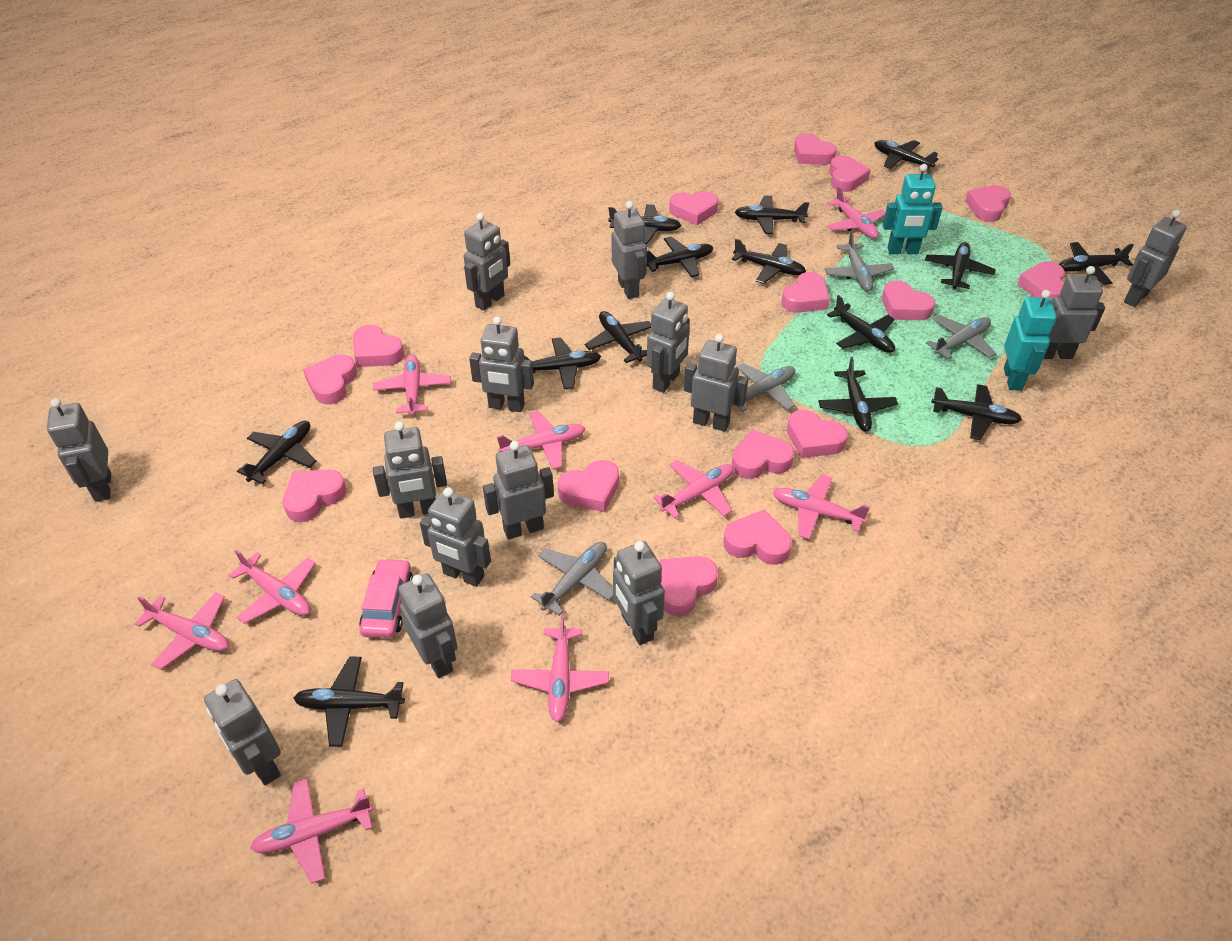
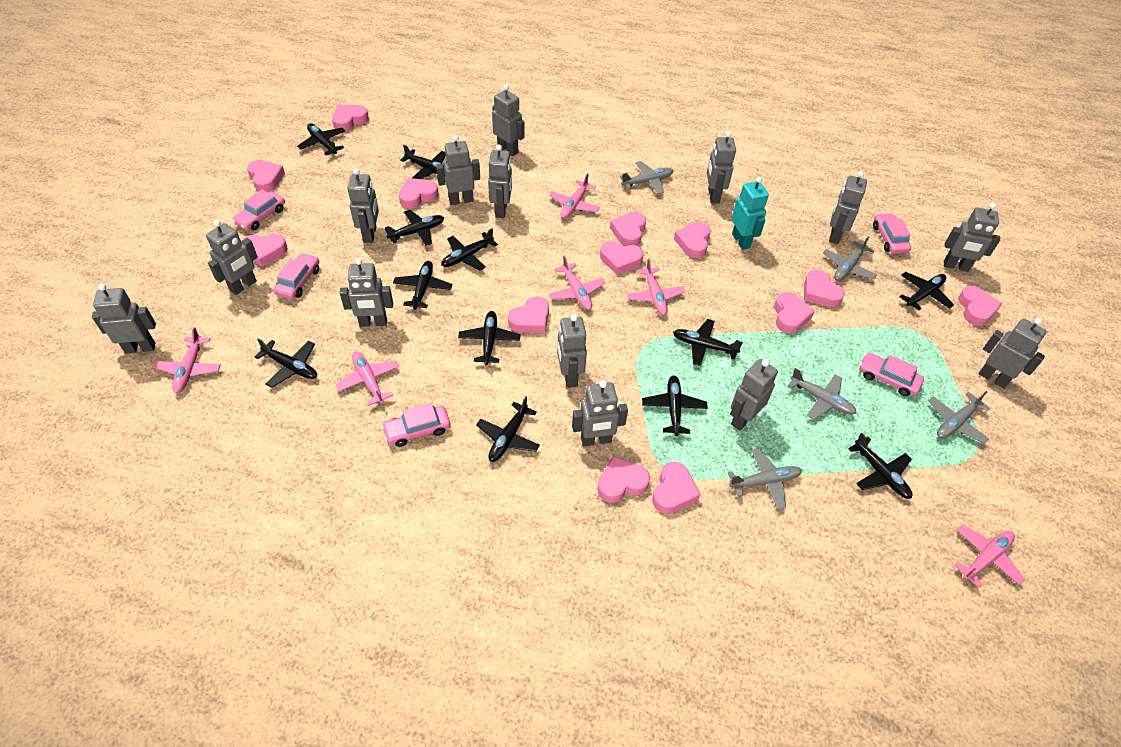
black plane: 14 -> 12
grey plane: 4 -> 5
pink car: 1 -> 5
pink heart: 15 -> 13
pink plane: 9 -> 6
turquoise robot: 2 -> 1

